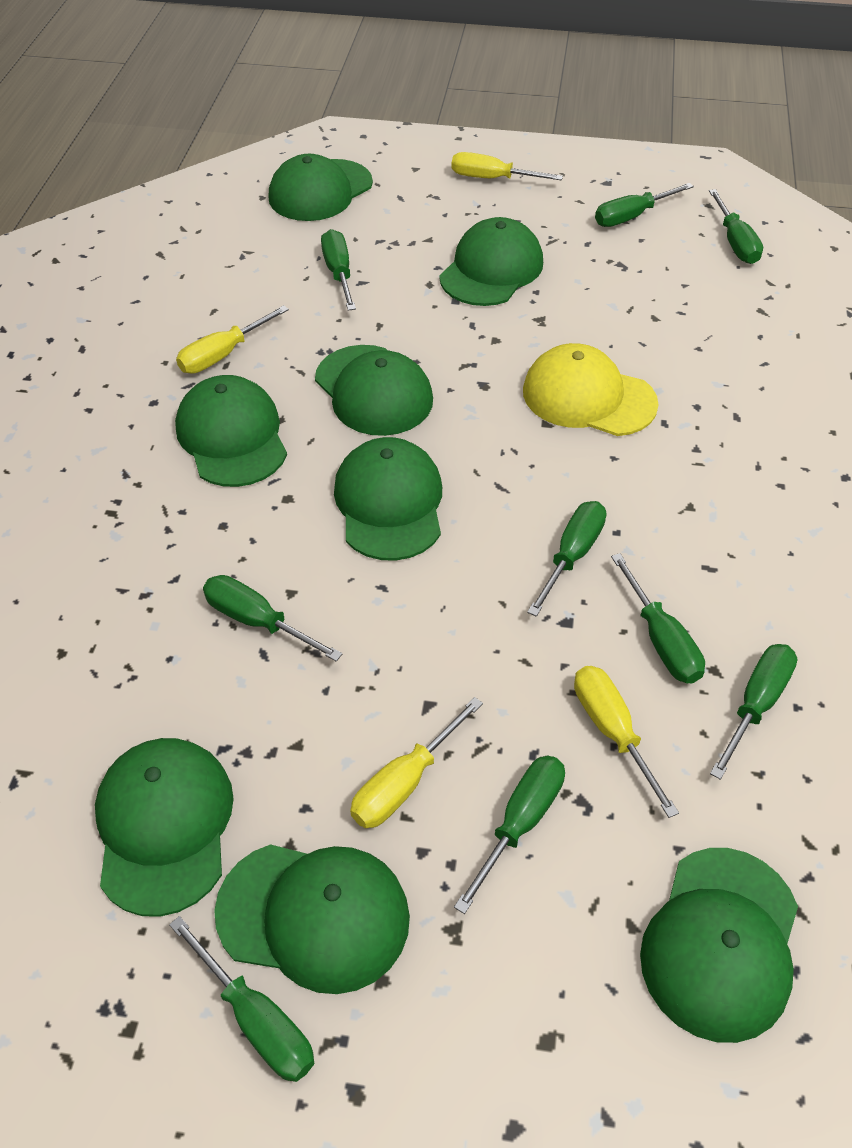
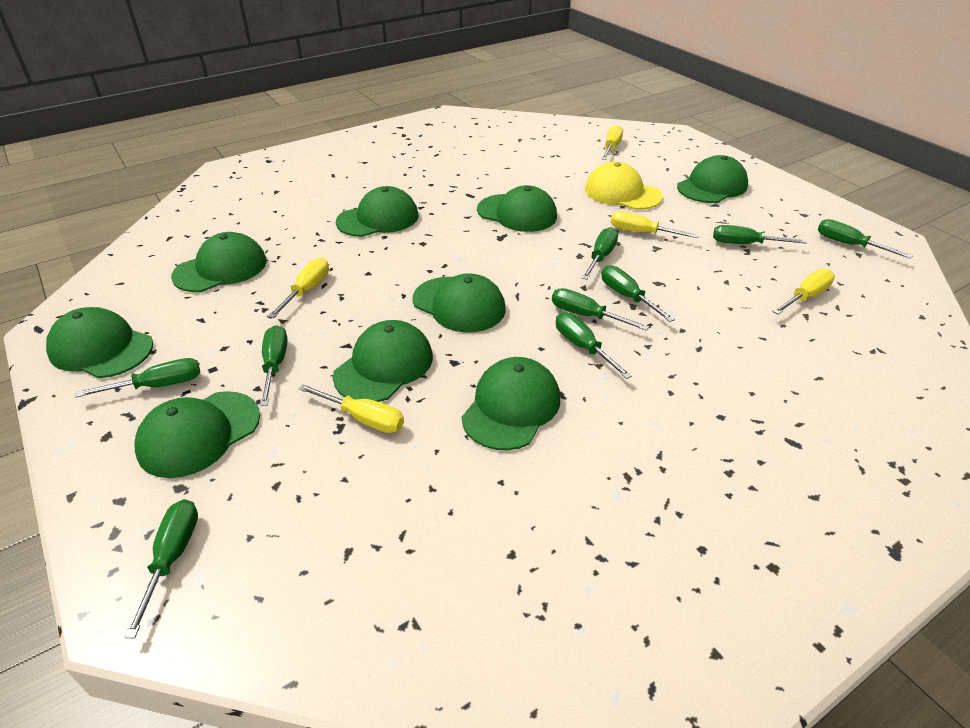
green cap: 8 -> 9
yellow screwdriver: 4 -> 5

